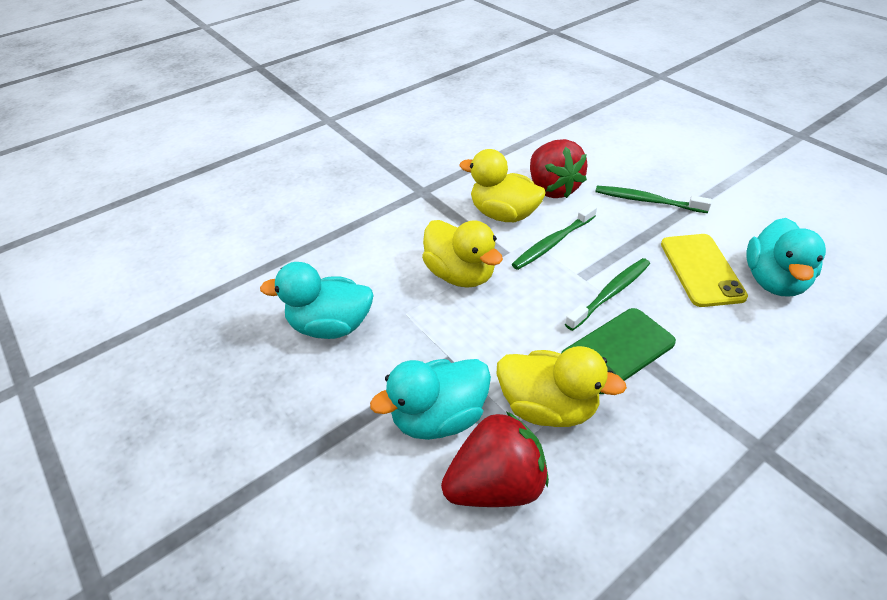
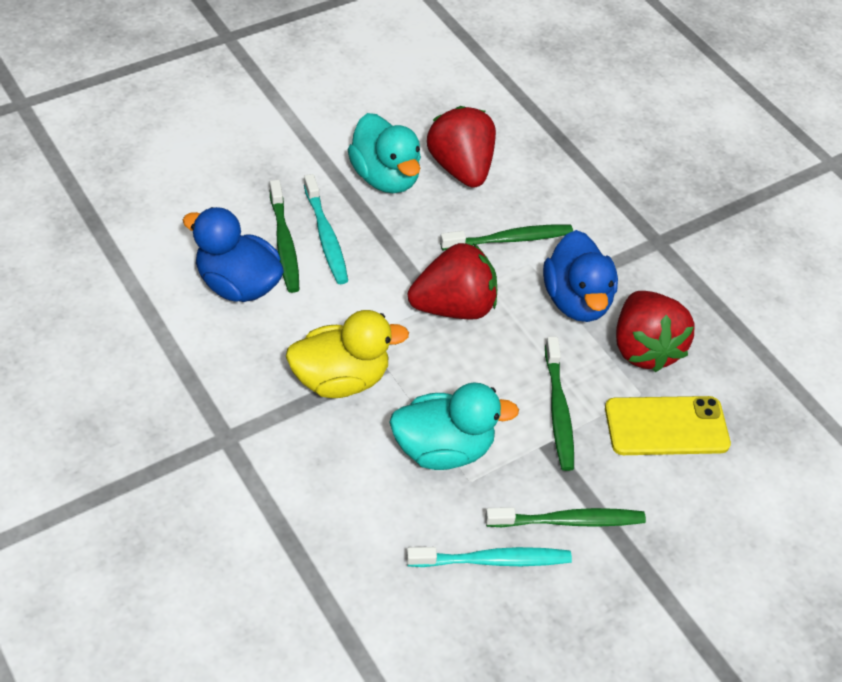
blue duck: 0 -> 2
green phone: 1 -> 0
green toothbrush: 3 -> 4
red strawberry: 2 -> 3
turquoise duck: 3 -> 2
turquoise toothbrush: 0 -> 2
yellow duck: 3 -> 1

